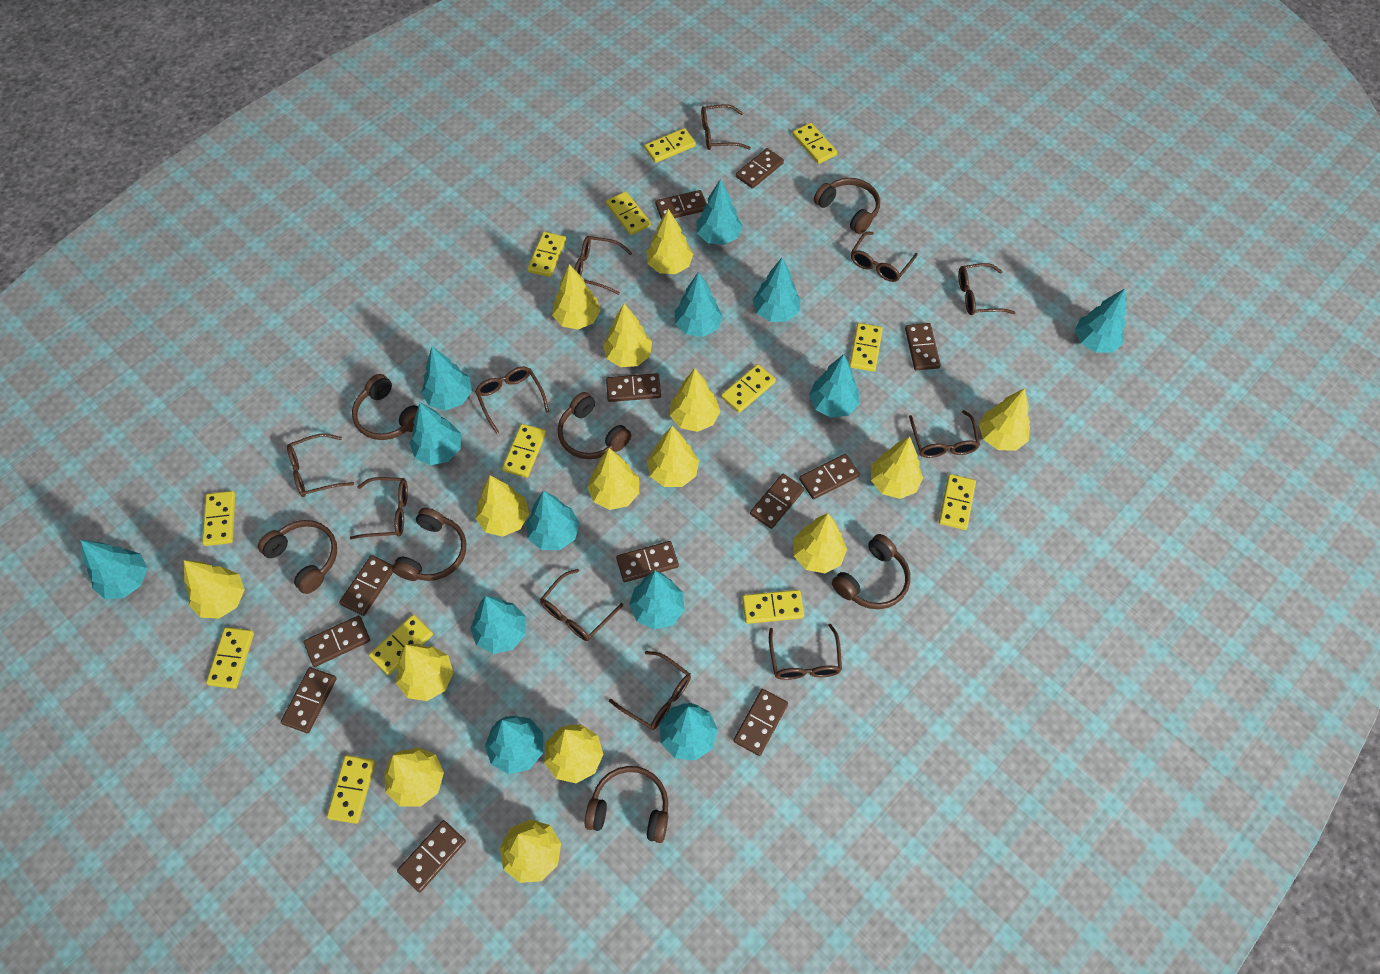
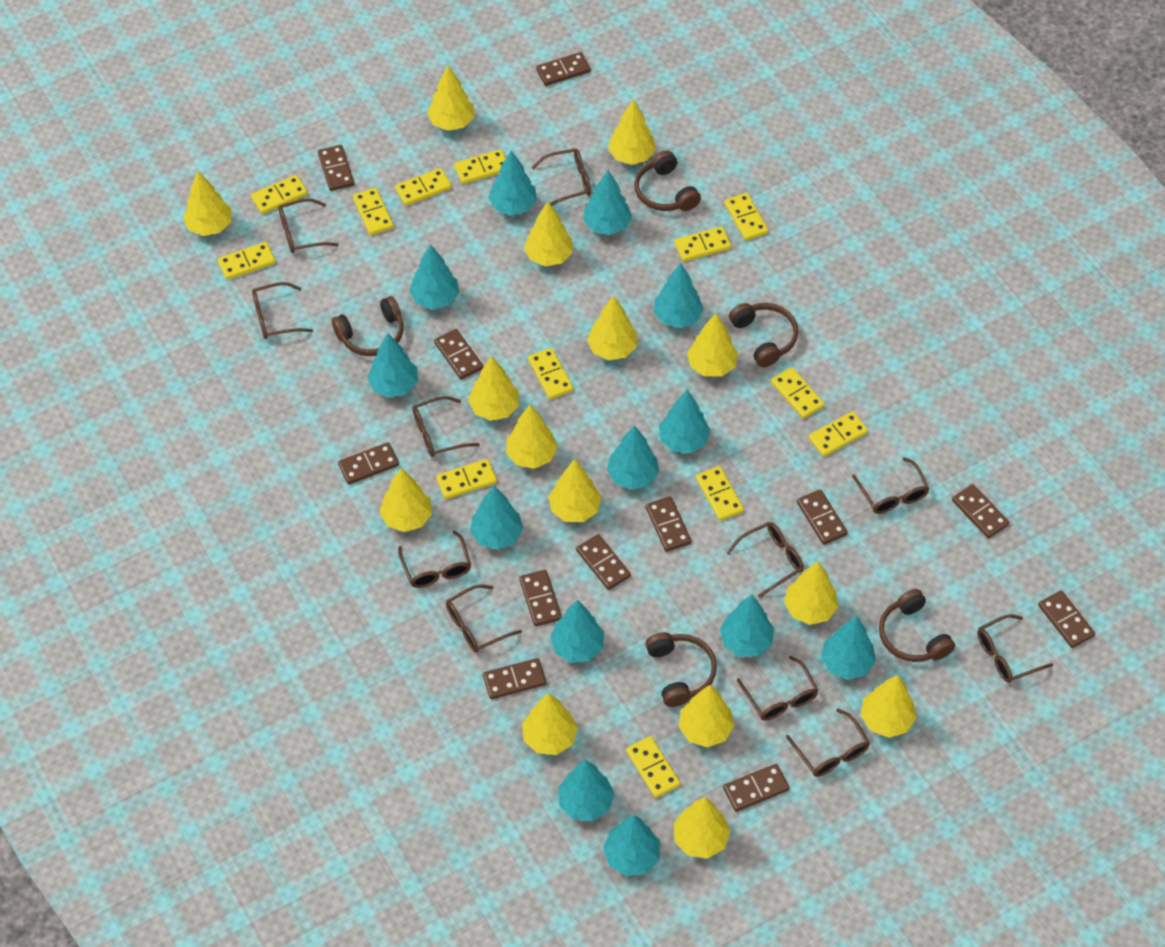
brown headphones: 7 -> 5

